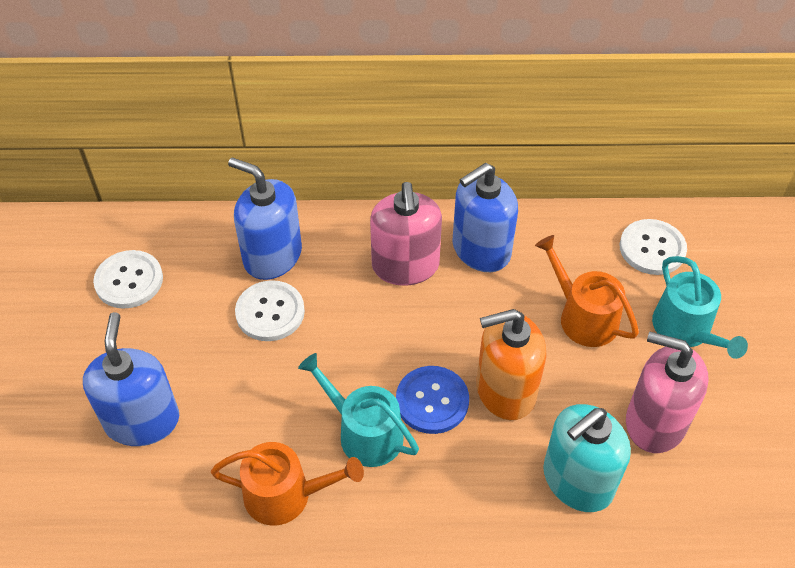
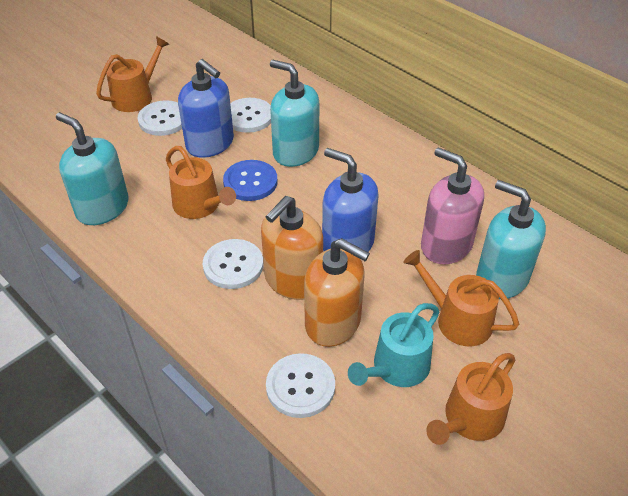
blue soap dispenser: 3 -> 2
orange soap dispenser: 1 -> 2
orange watering can: 2 -> 4
pink soap dispenser: 2 -> 1
turquoise soap dispenser: 1 -> 3
turquoise watering can: 2 -> 1
white button: 3 -> 4

